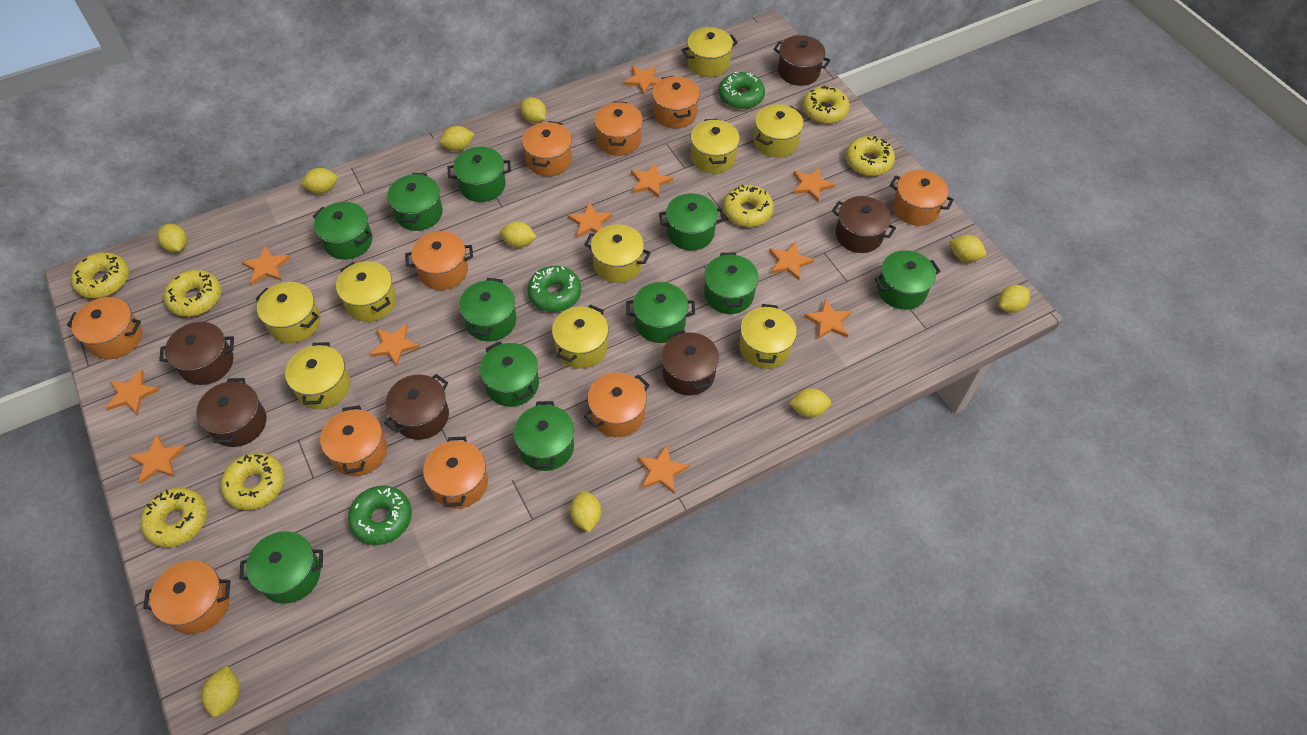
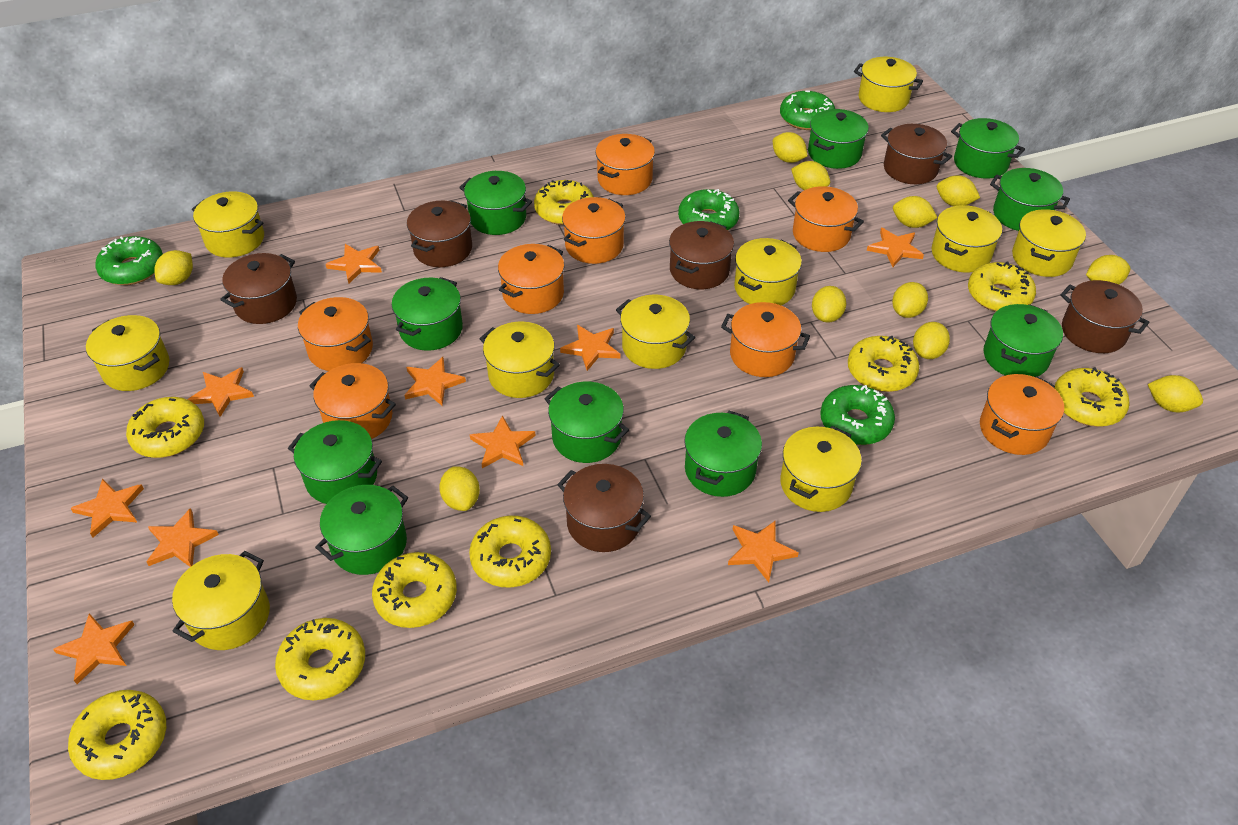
green donut: 3 -> 4
green pot: 11 -> 10
orange pot: 10 -> 8
orange star: 11 -> 10
yellow donut: 7 -> 9
yellow lemon: 10 -> 11
yellow pot: 9 -> 10

